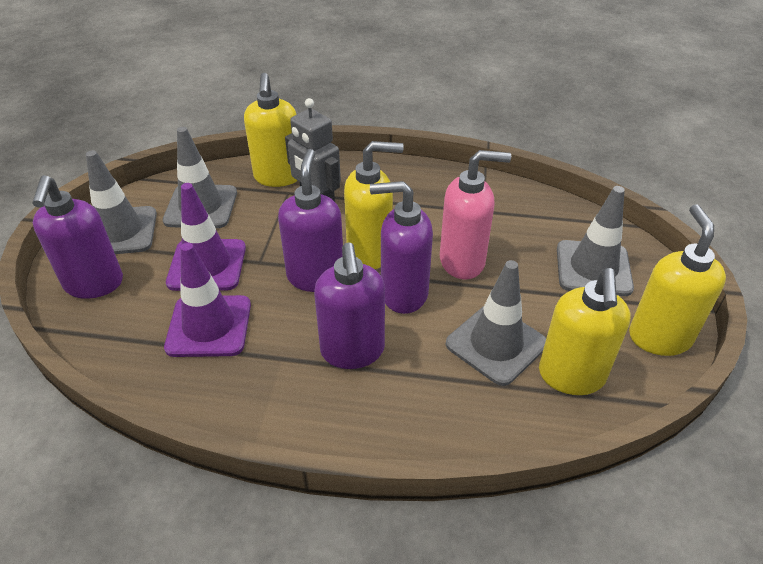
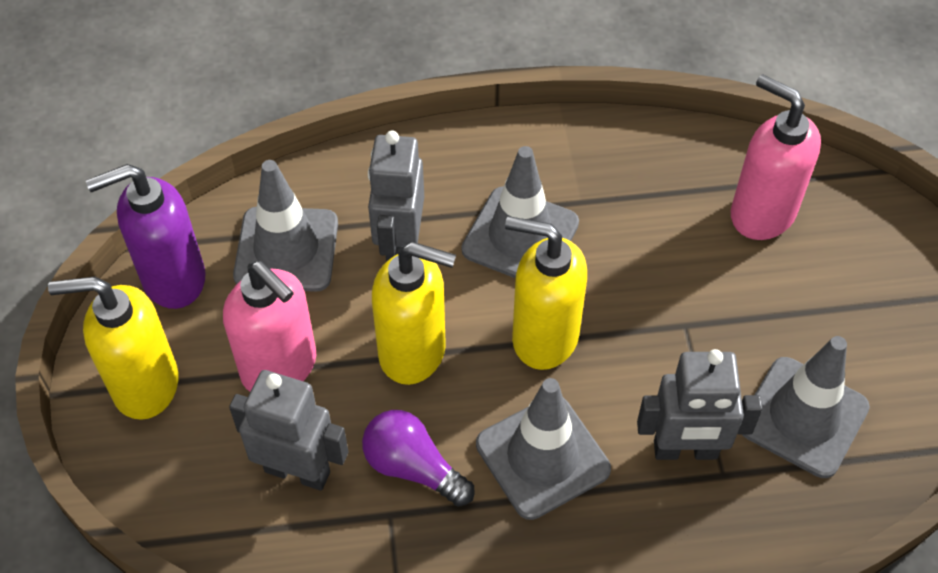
grey robot: 1 -> 3
pink soap dispenser: 1 -> 2
purple light bulb: 0 -> 1
purple soap dispenser: 4 -> 1
purple traffic cone: 2 -> 0
yellow soap dispenser: 4 -> 3

